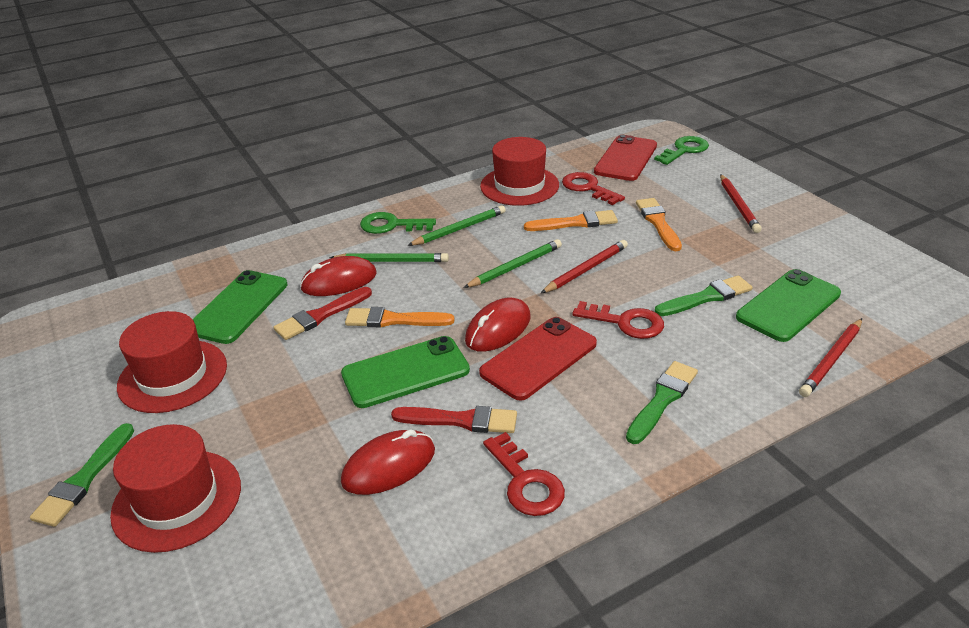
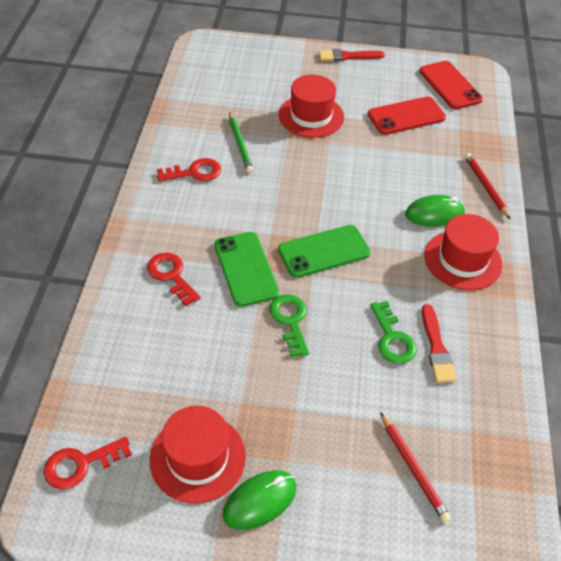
green brush: 3 -> 0
green mouse: 0 -> 2
green pencil: 3 -> 1
green phone: 3 -> 2
orange brush: 3 -> 0
red mouse: 3 -> 0
red pencil: 3 -> 2

